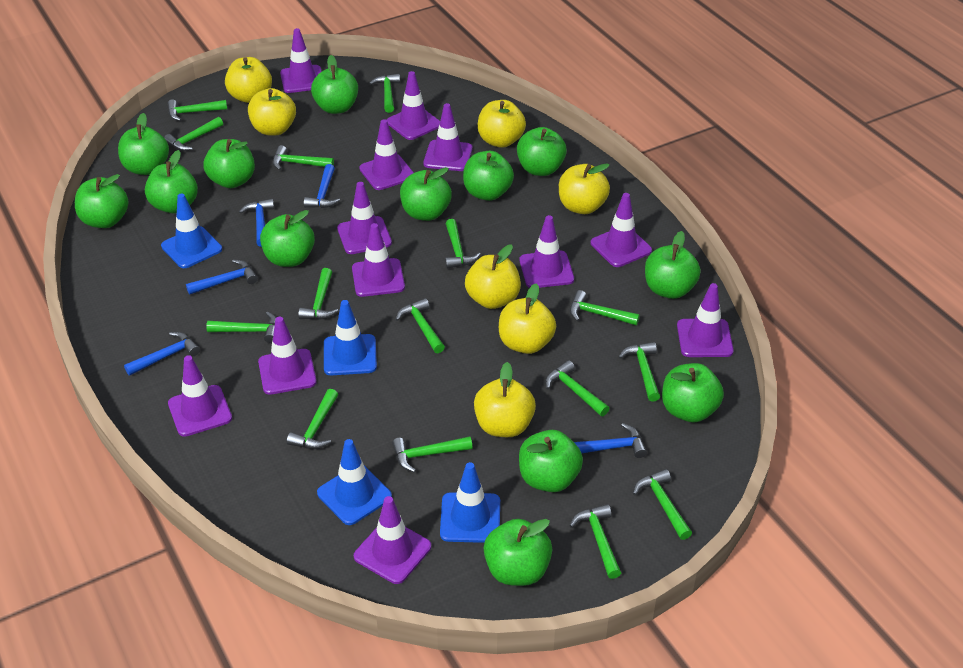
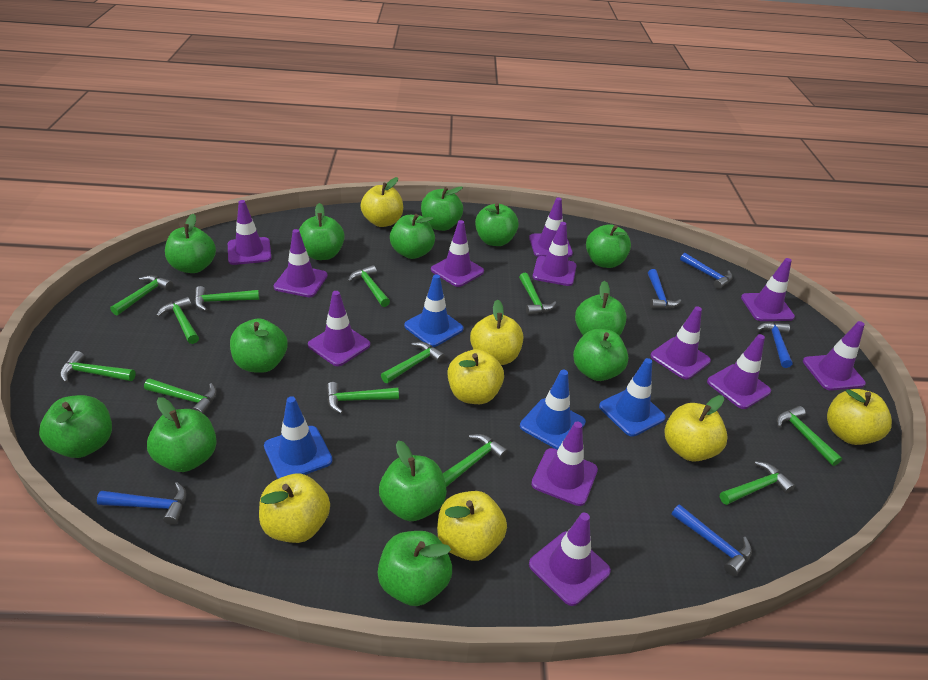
green hammer: 15 -> 12

